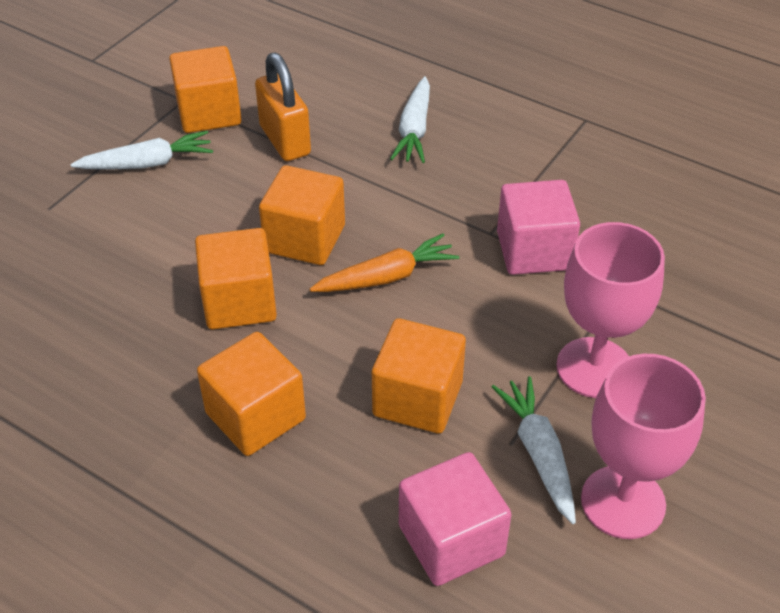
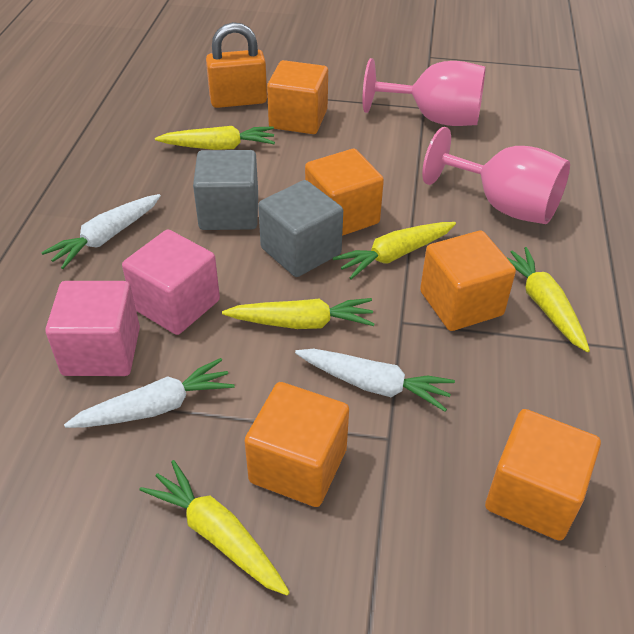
grey cube: 0 -> 2
orange carrot: 1 -> 0
yellow carrot: 0 -> 5

